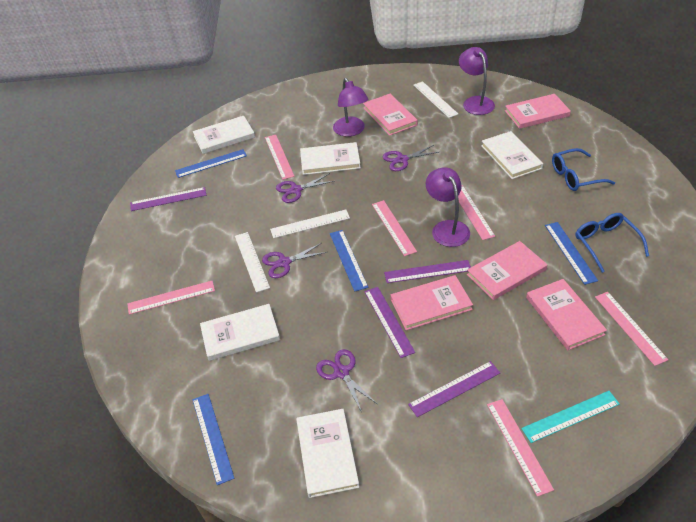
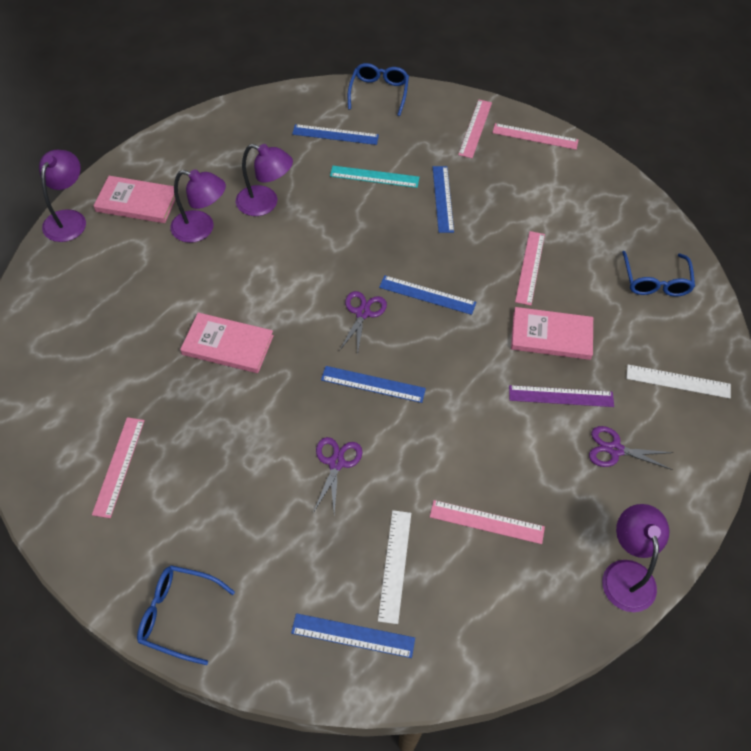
blue glasses: 2 -> 3
blue ruler: 4 -> 5
pink book: 5 -> 3
pink ruler: 6 -> 5
purple lamp: 3 -> 4
purple ruler: 4 -> 1
purple scissors: 4 -> 3
white book: 5 -> 0
white ruler: 3 -> 2

